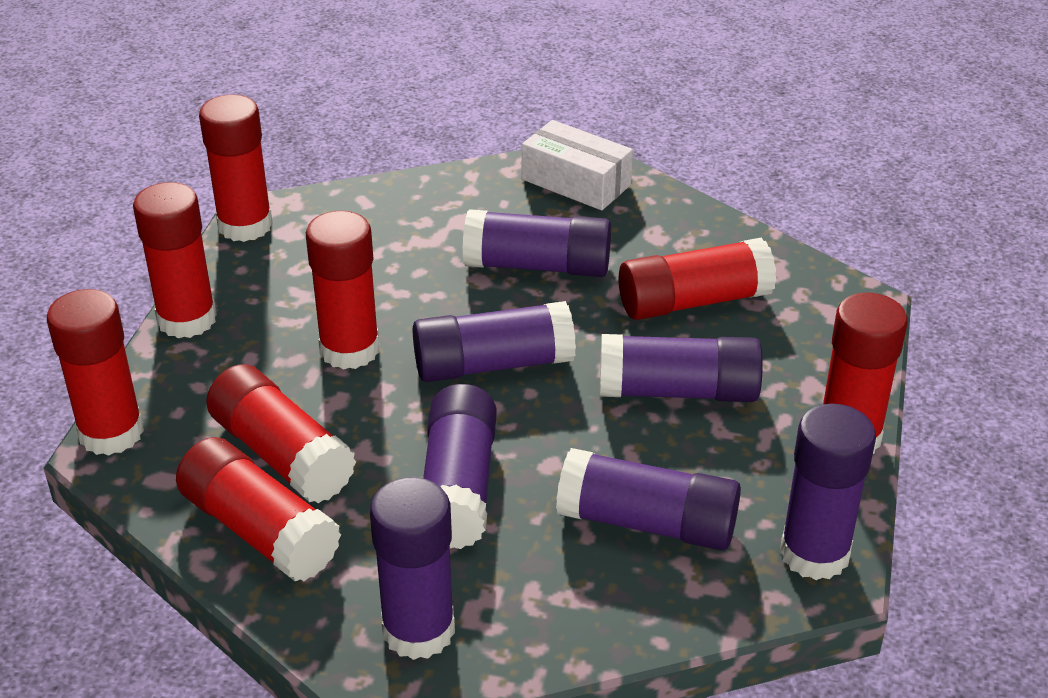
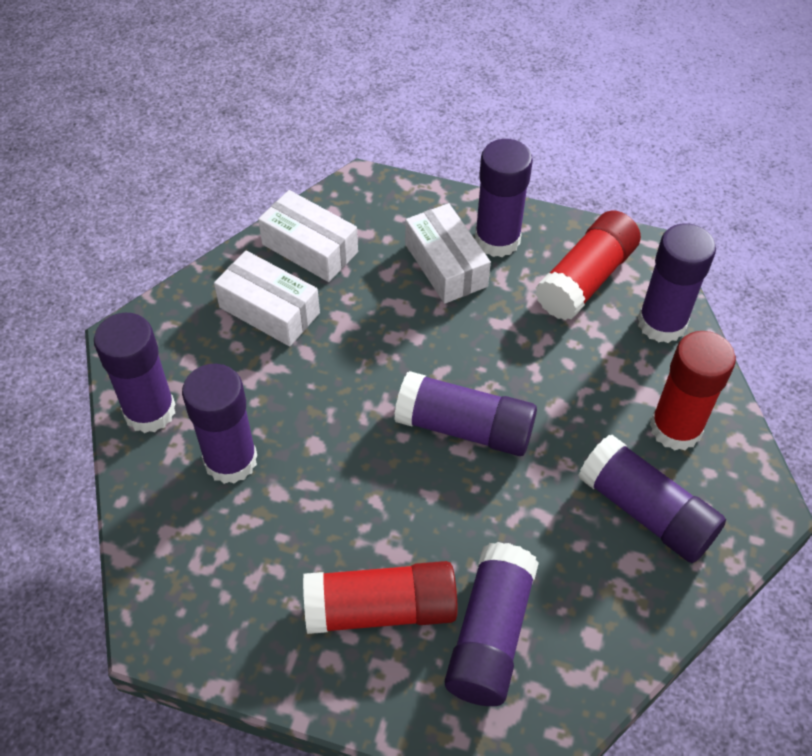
red glue stick: 8 -> 3
white box: 1 -> 3

